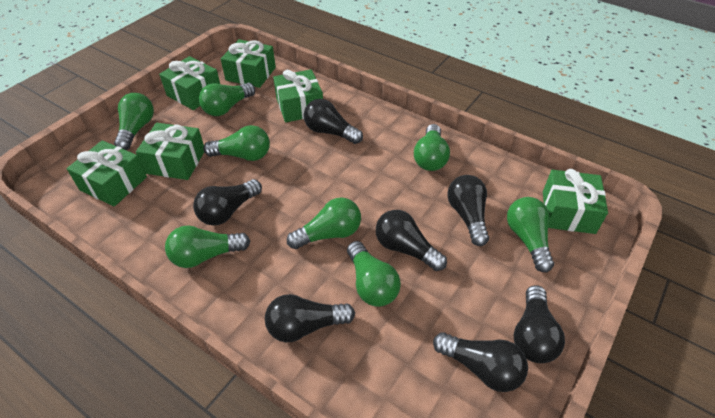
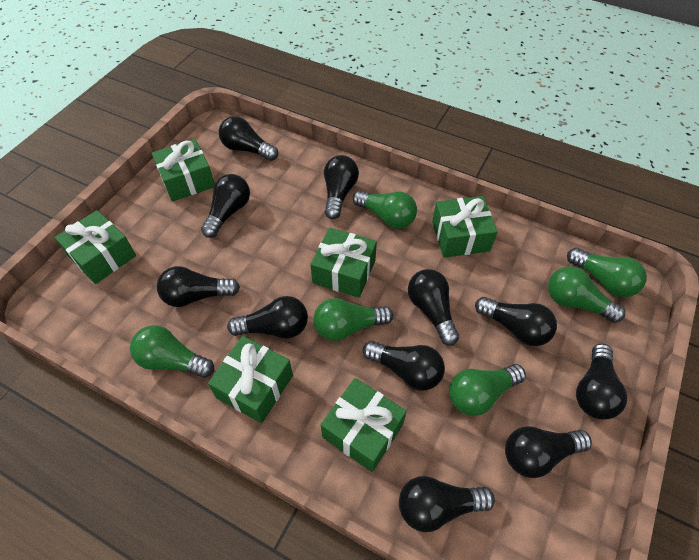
black light bulb: 7 -> 11
green light bulb: 8 -> 6

